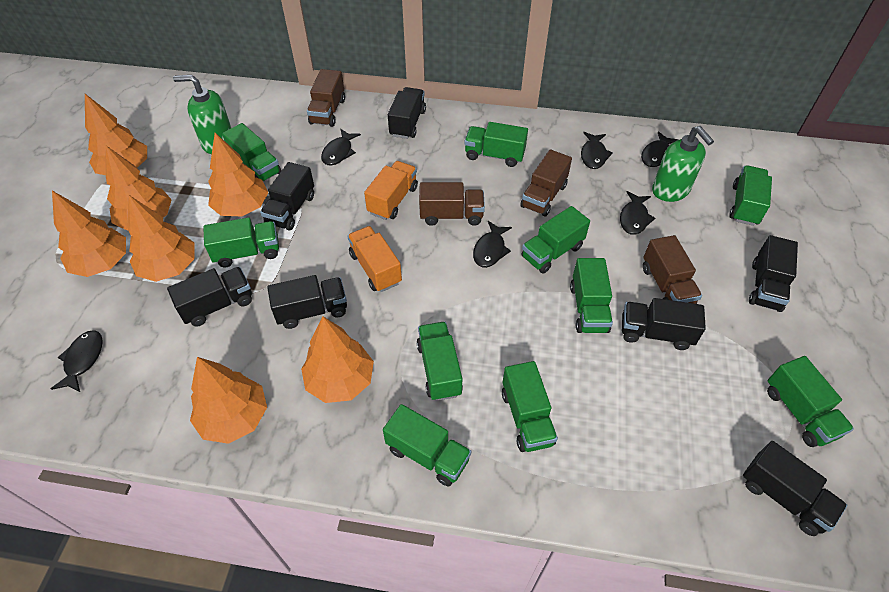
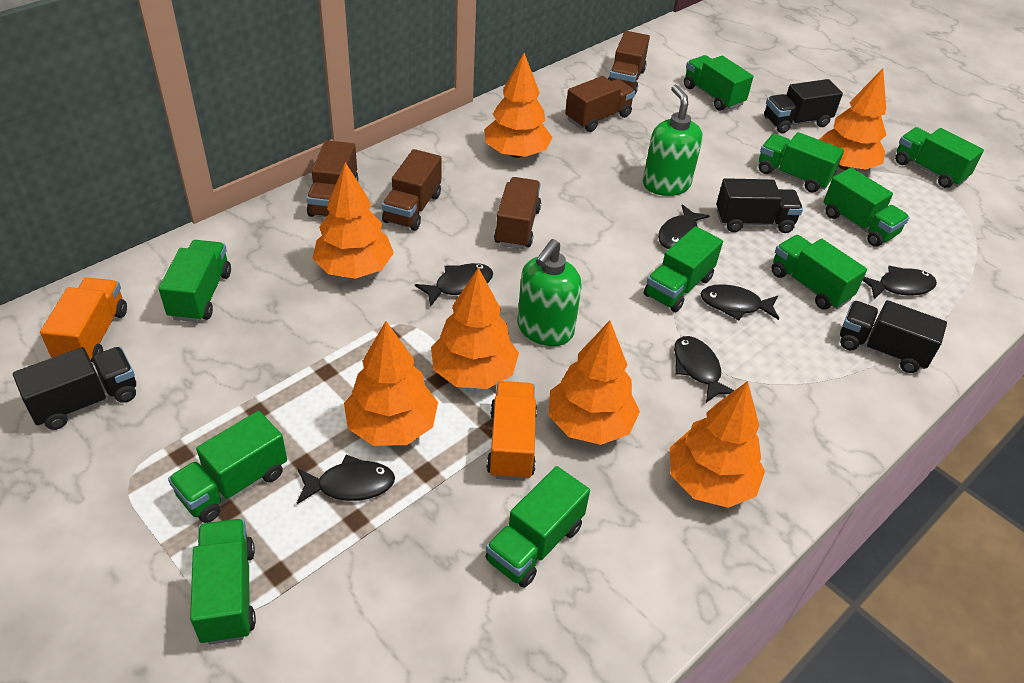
black truck: 7 -> 4
brown truck: 4 -> 5

